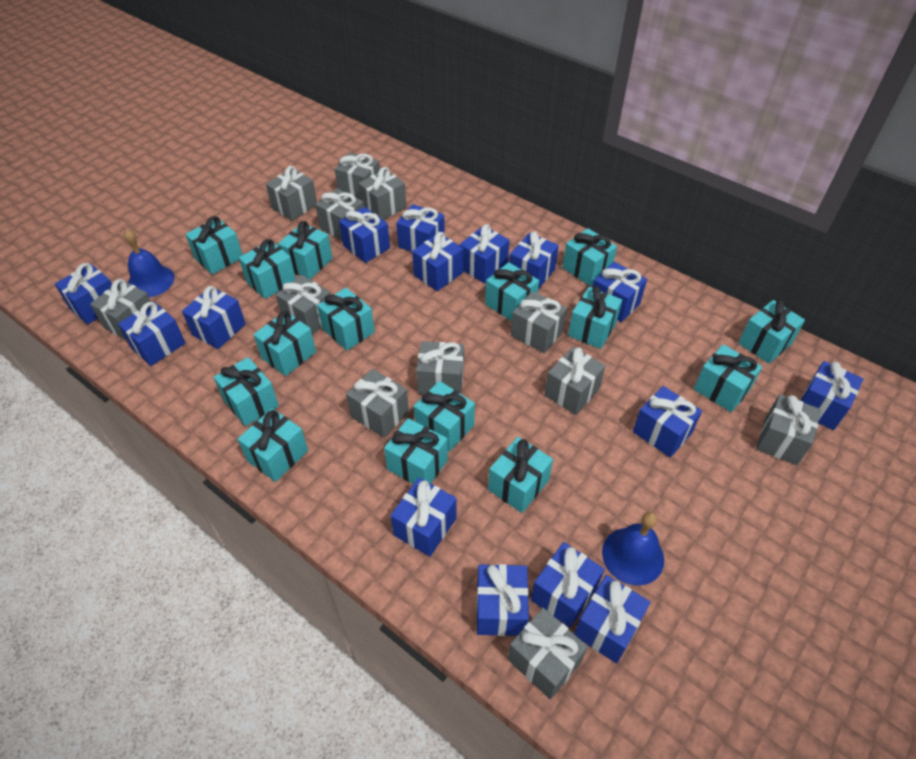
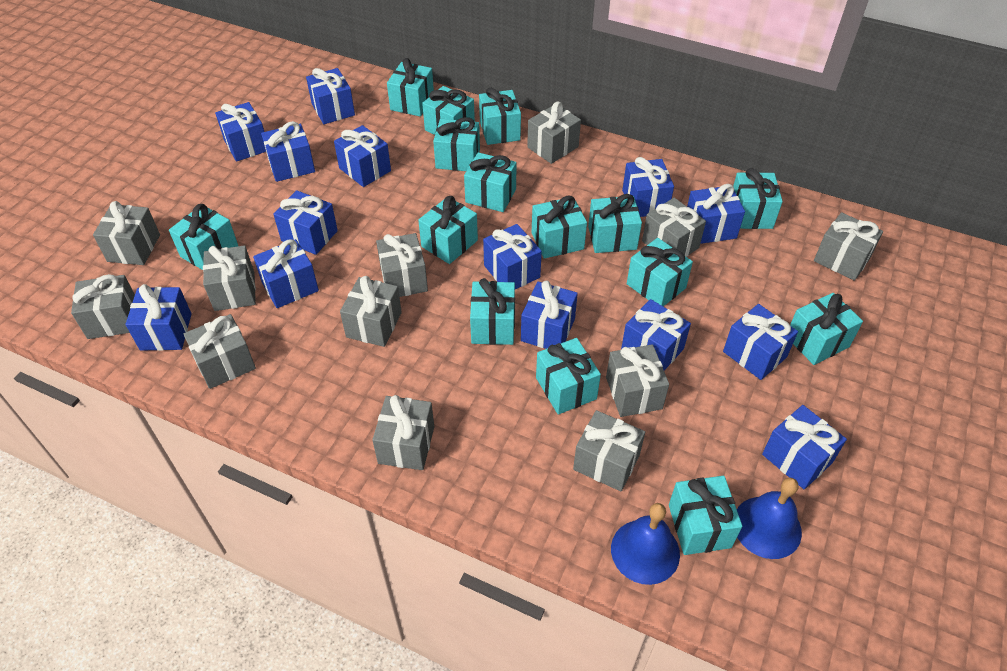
blue gift: 15 -> 14

